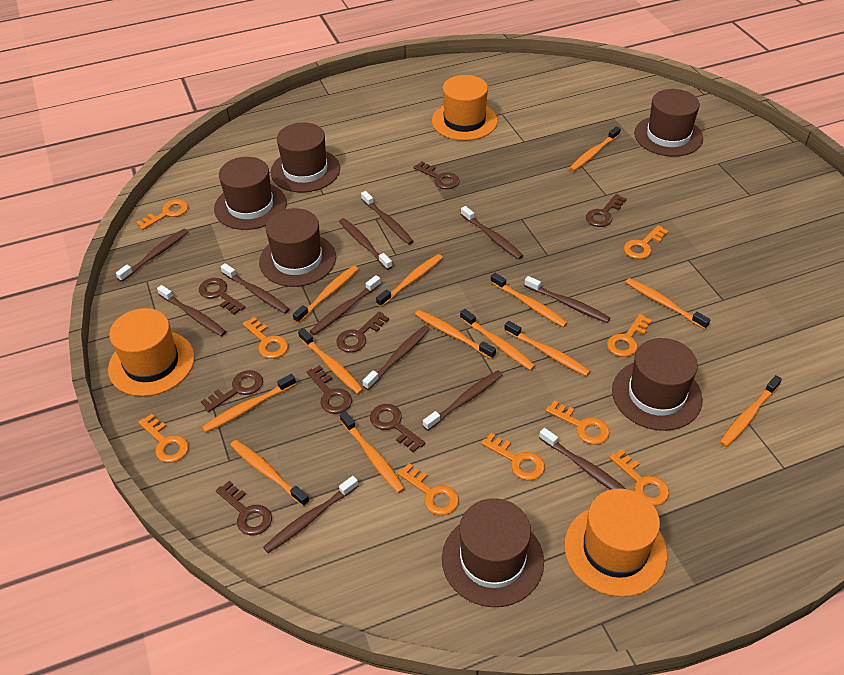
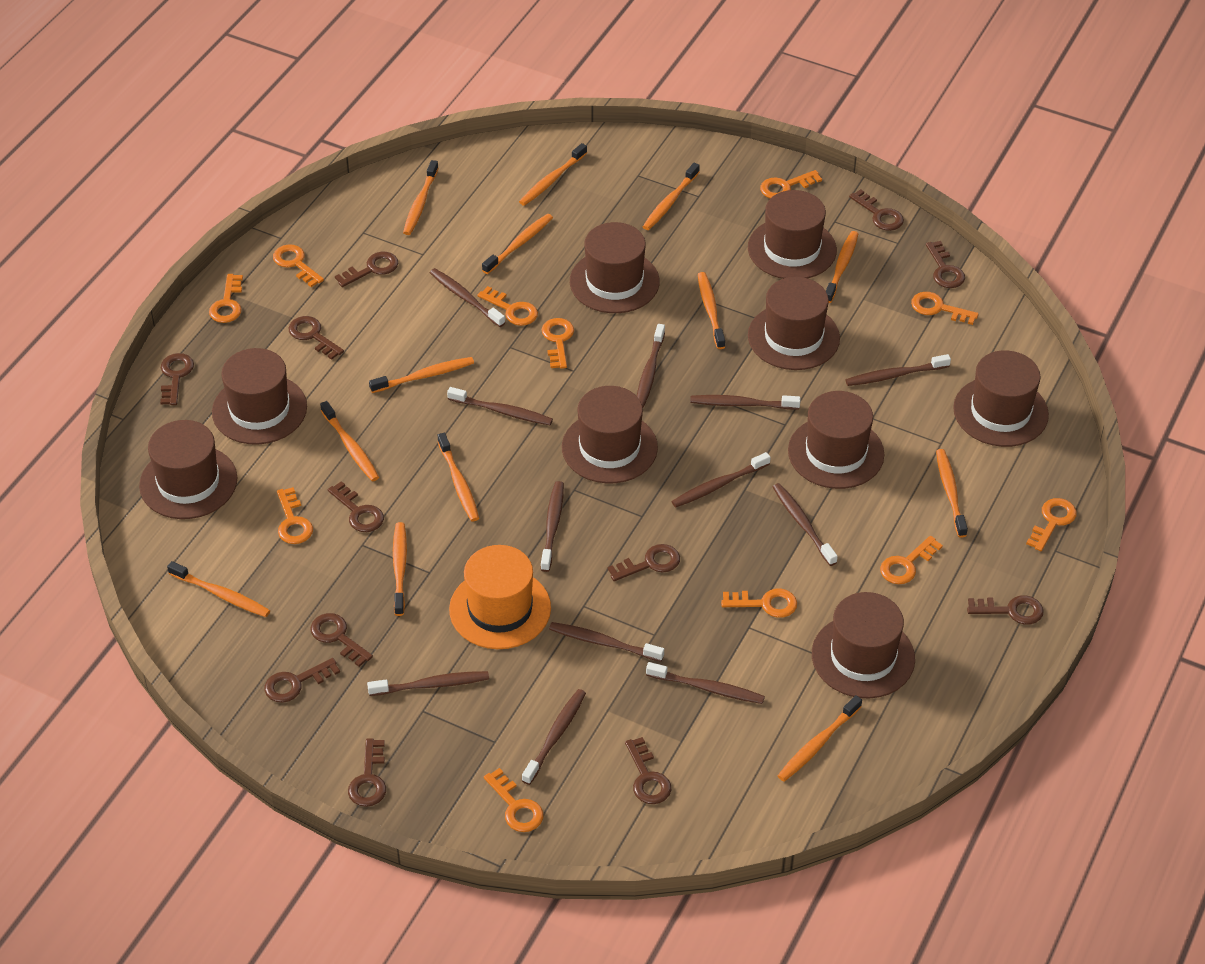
brown hat: 6 -> 9
brown key: 8 -> 12
orange hat: 3 -> 1
orange key: 9 -> 11

